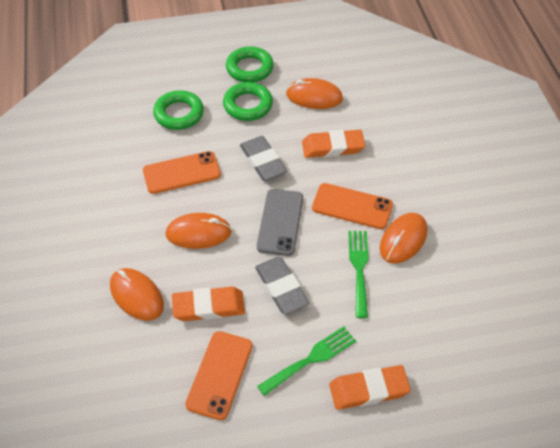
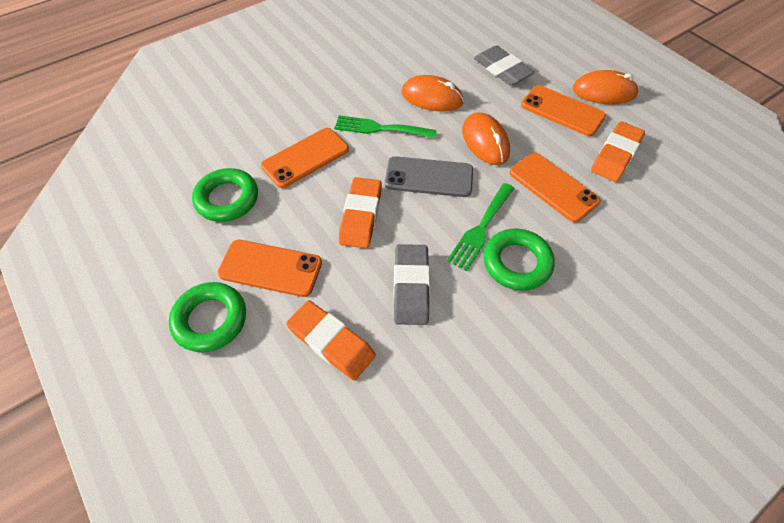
orange mouse: 4 -> 3
orange phone: 3 -> 4

